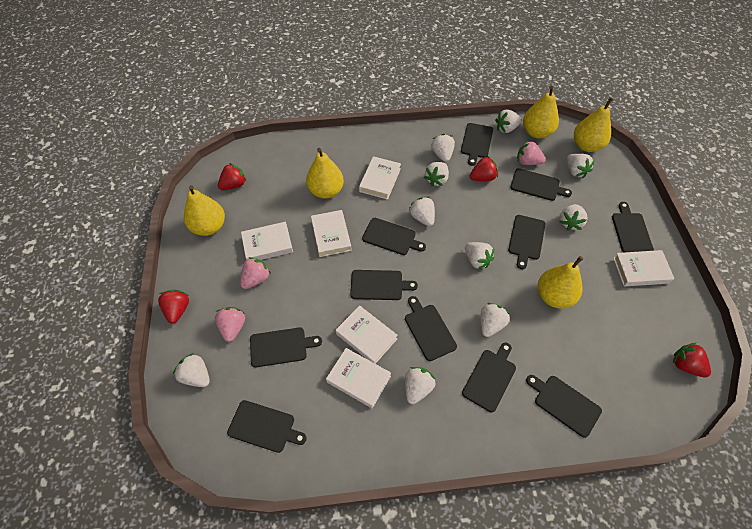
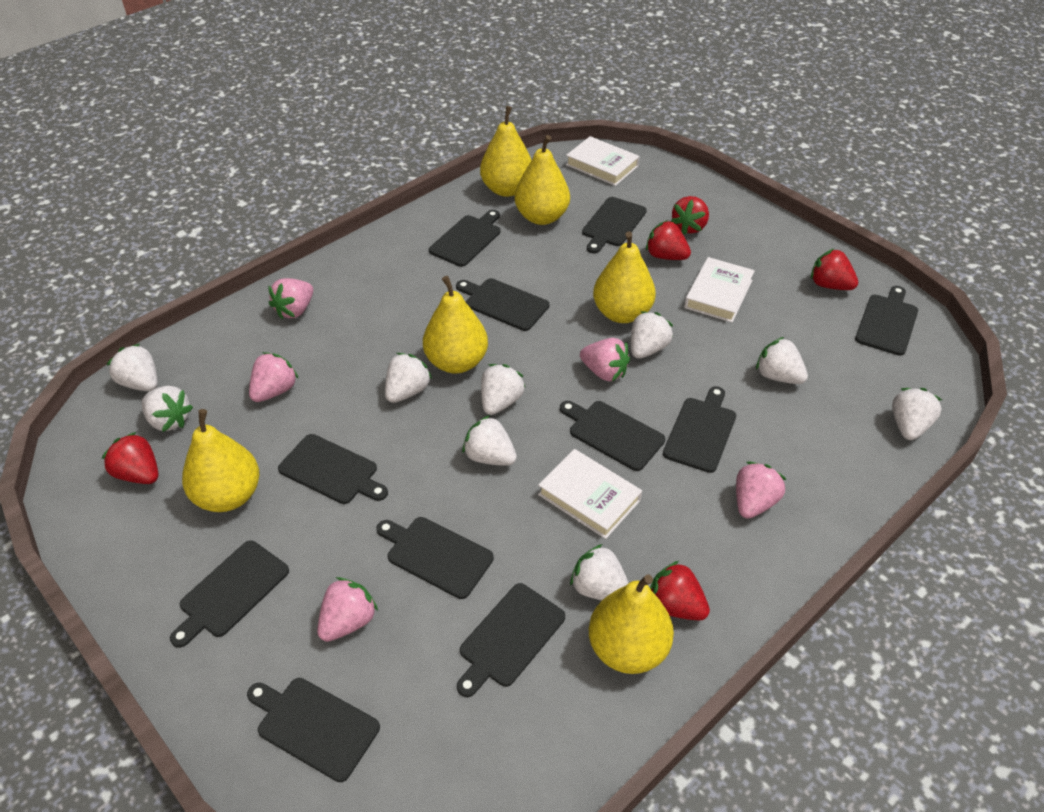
pink strawberry: 3 -> 5
red strawberry: 4 -> 5
white book: 6 -> 3
white strawberry: 10 -> 9
yellow pear: 5 -> 6

